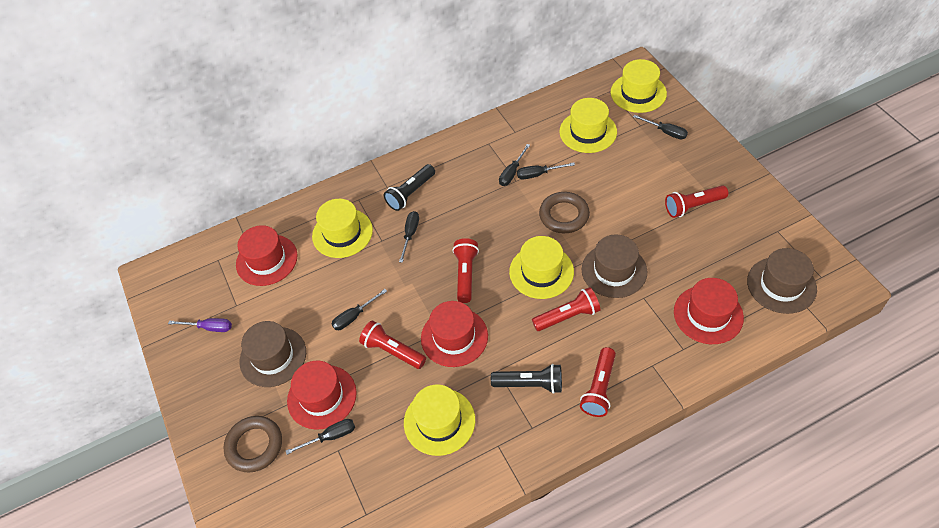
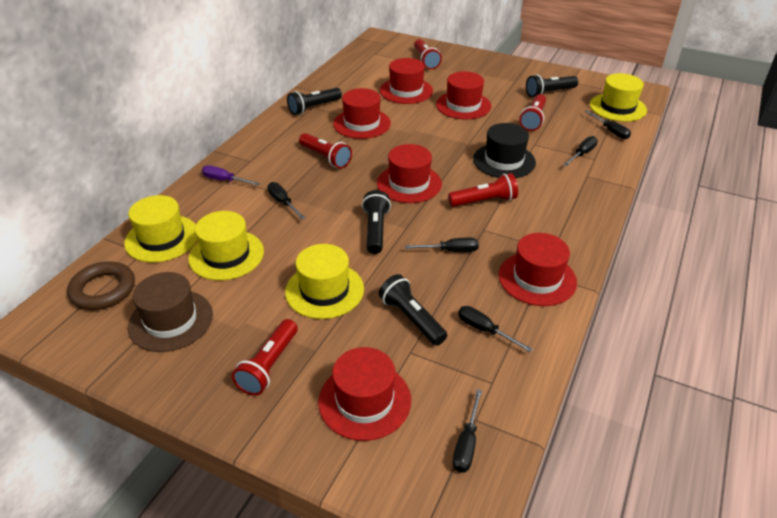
black flashlight: 2 -> 4
black hat: 0 -> 1
brown hat: 3 -> 1
brown ring: 2 -> 1
red hat: 4 -> 6
yellow hat: 5 -> 4

